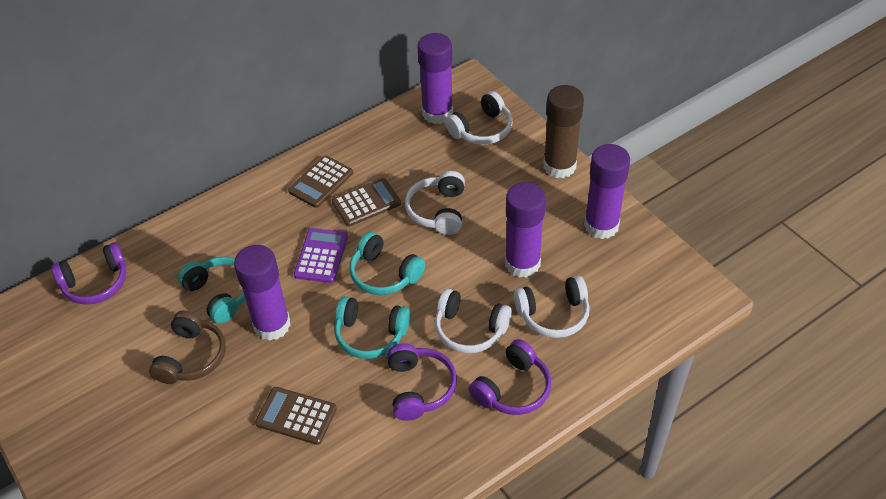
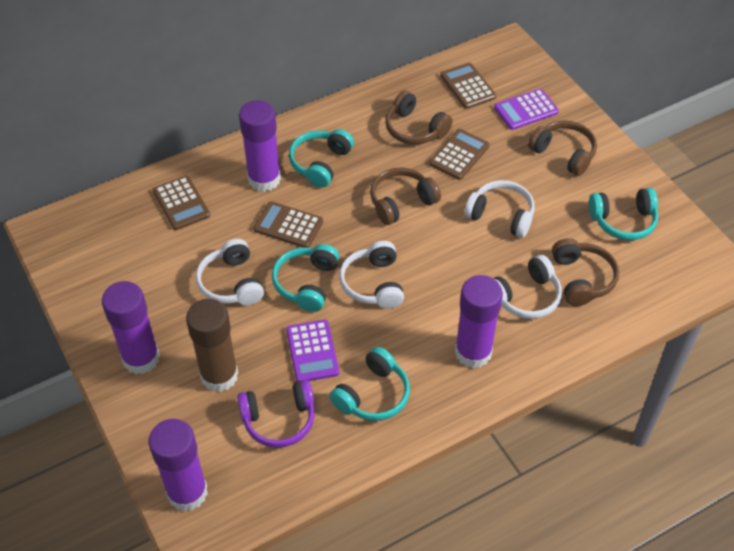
brown calculator: 3 -> 4
brown headphones: 1 -> 4
purple calculator: 1 -> 2
purple headphones: 3 -> 1
turquoise headphones: 3 -> 4

